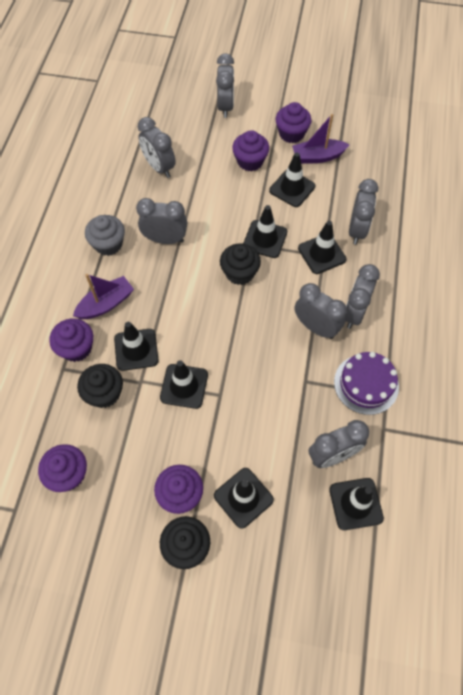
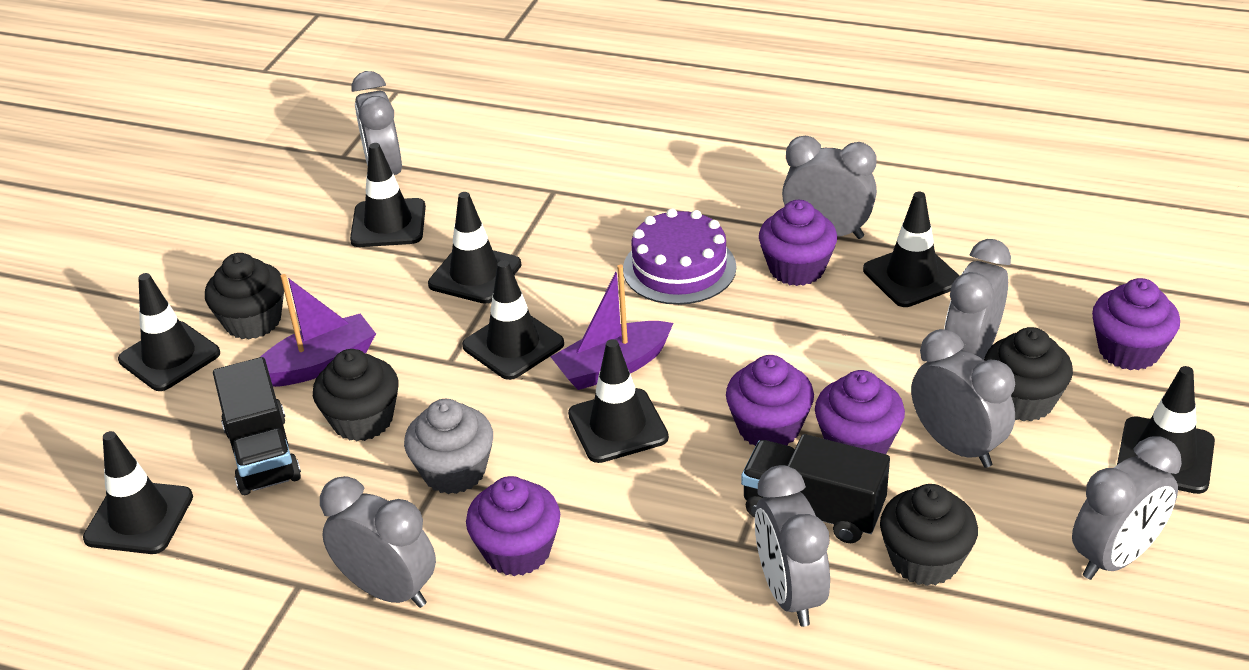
black cupcake: 3 -> 4
black traffic cone: 7 -> 8
black truck: 0 -> 2

